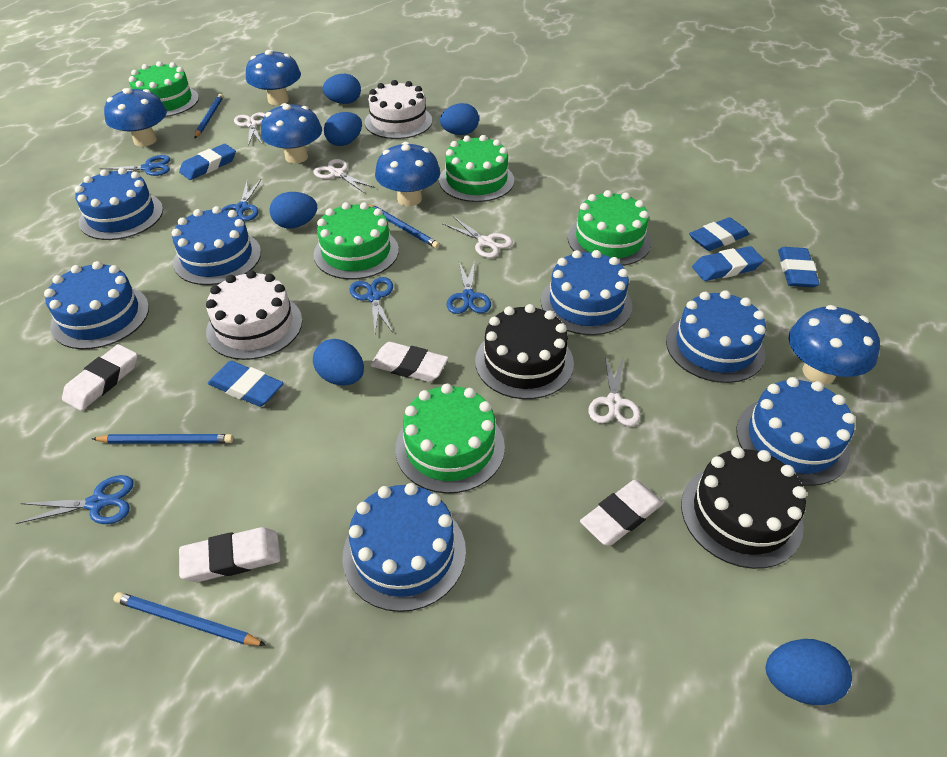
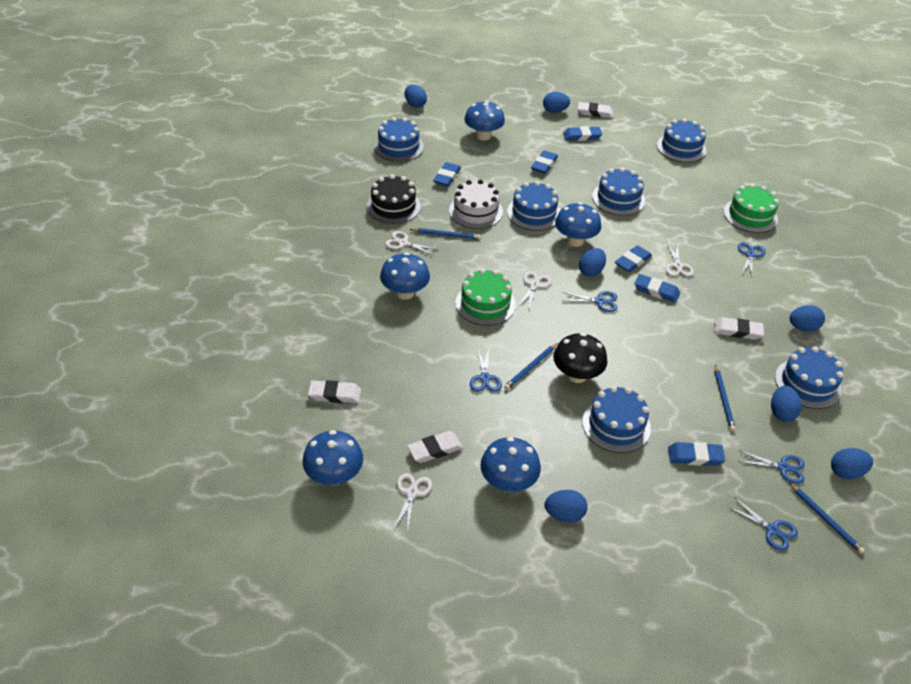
black cake: 2 -> 1
black mushroom: 0 -> 1
blue cake: 7 -> 6
blue egg: 6 -> 7
blue eraser: 5 -> 6
green cake: 5 -> 2
white cake: 2 -> 1

